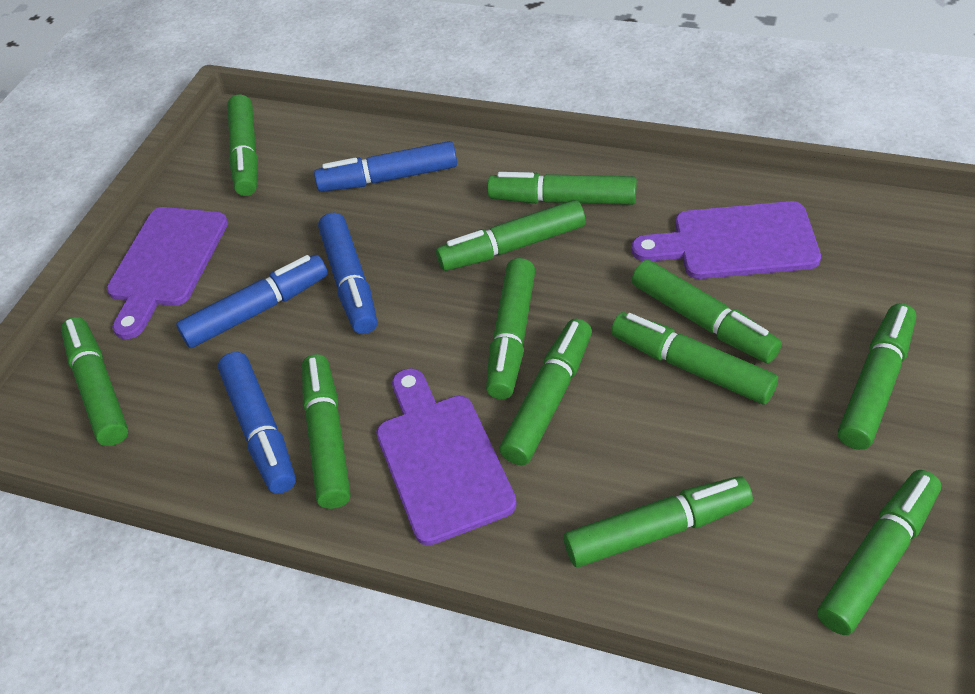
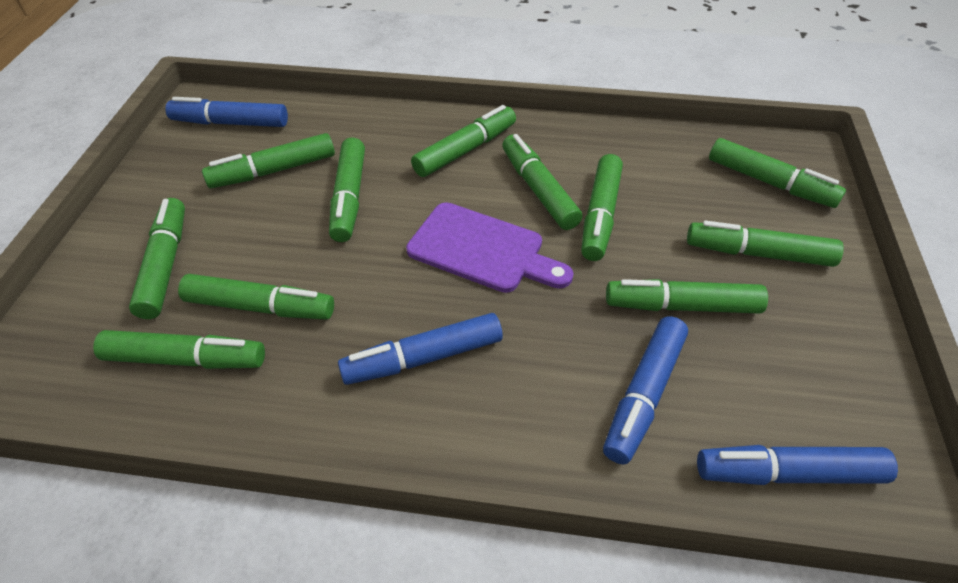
green marker: 12 -> 11
purple cutting board: 3 -> 1

